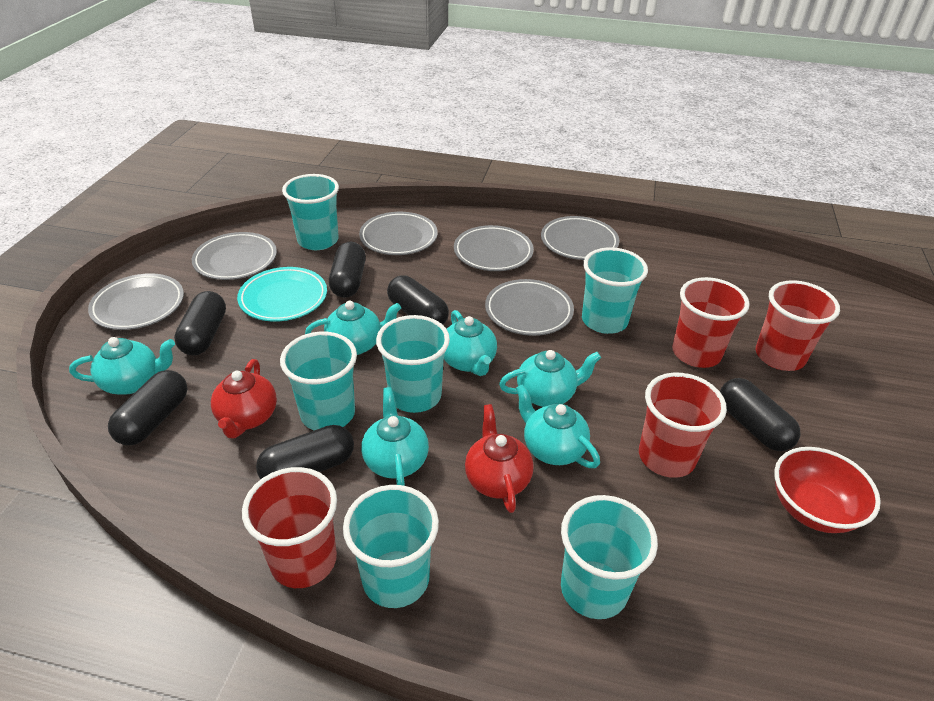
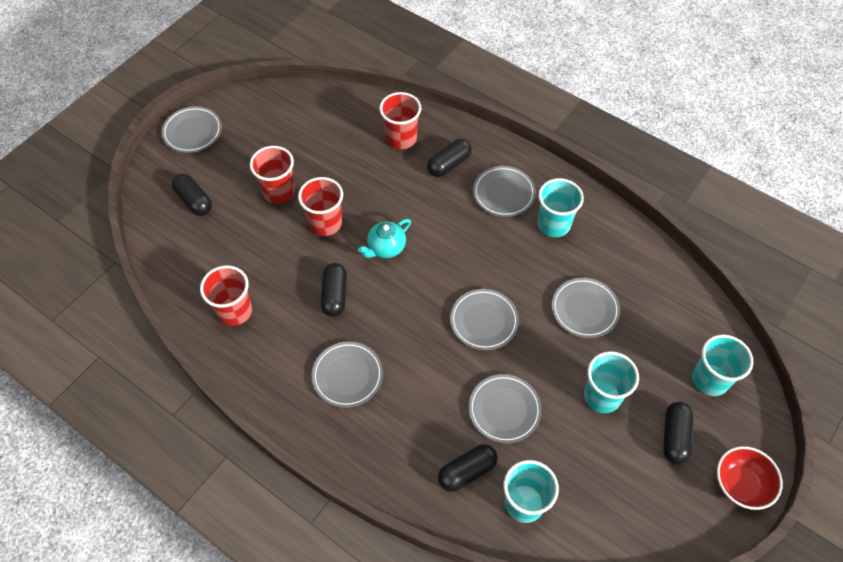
black capsule: 6 -> 5
red teapot: 2 -> 0
turquoise cup: 6 -> 4
turquoise plate: 1 -> 0
turquoise teapot: 6 -> 1

